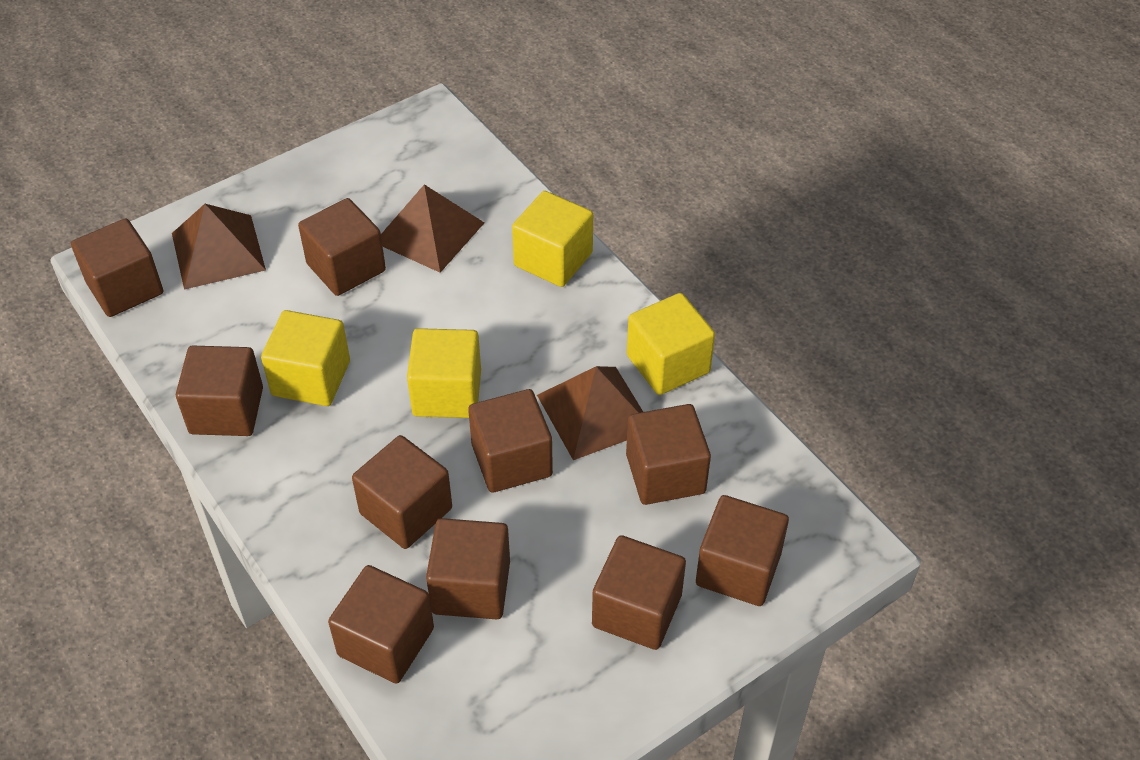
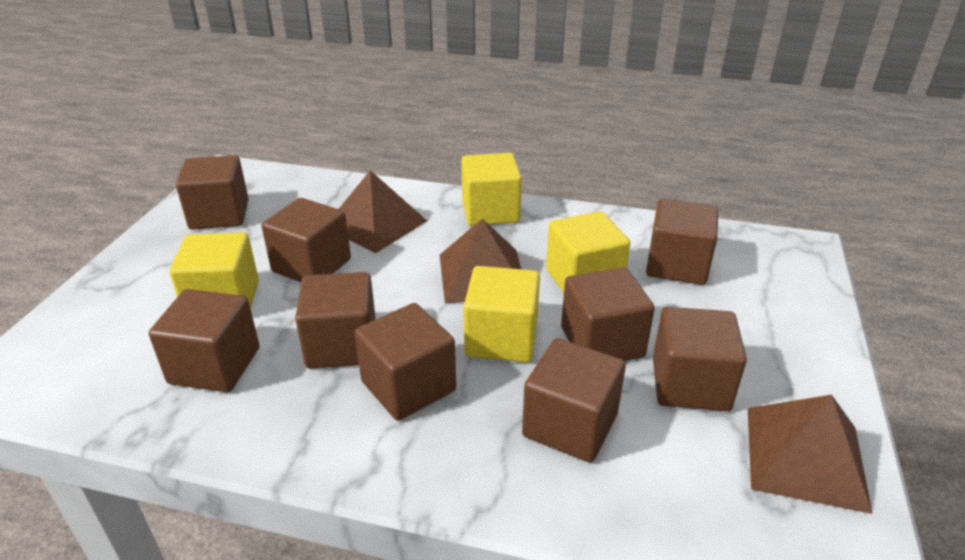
brown cube: 10 -> 9

